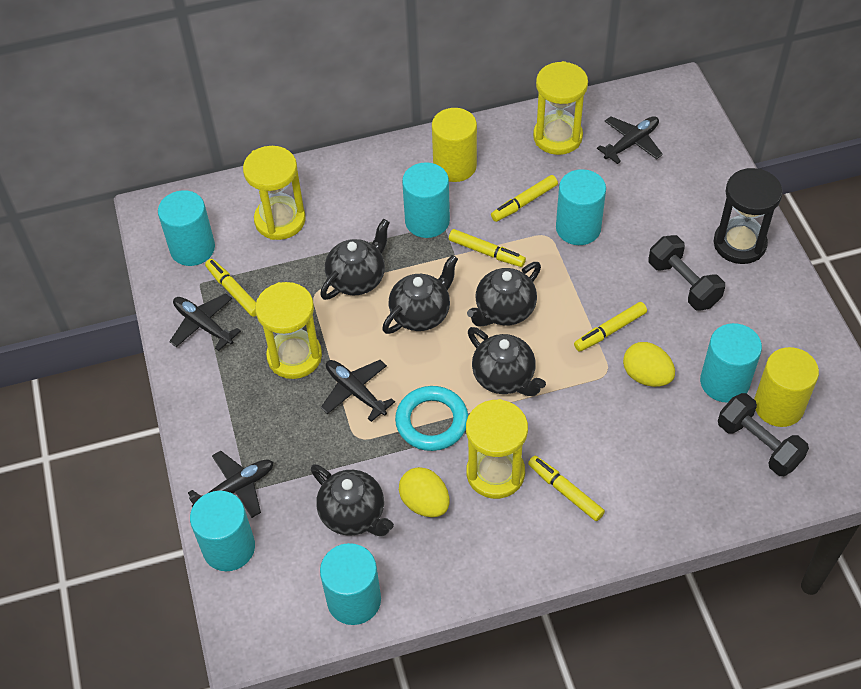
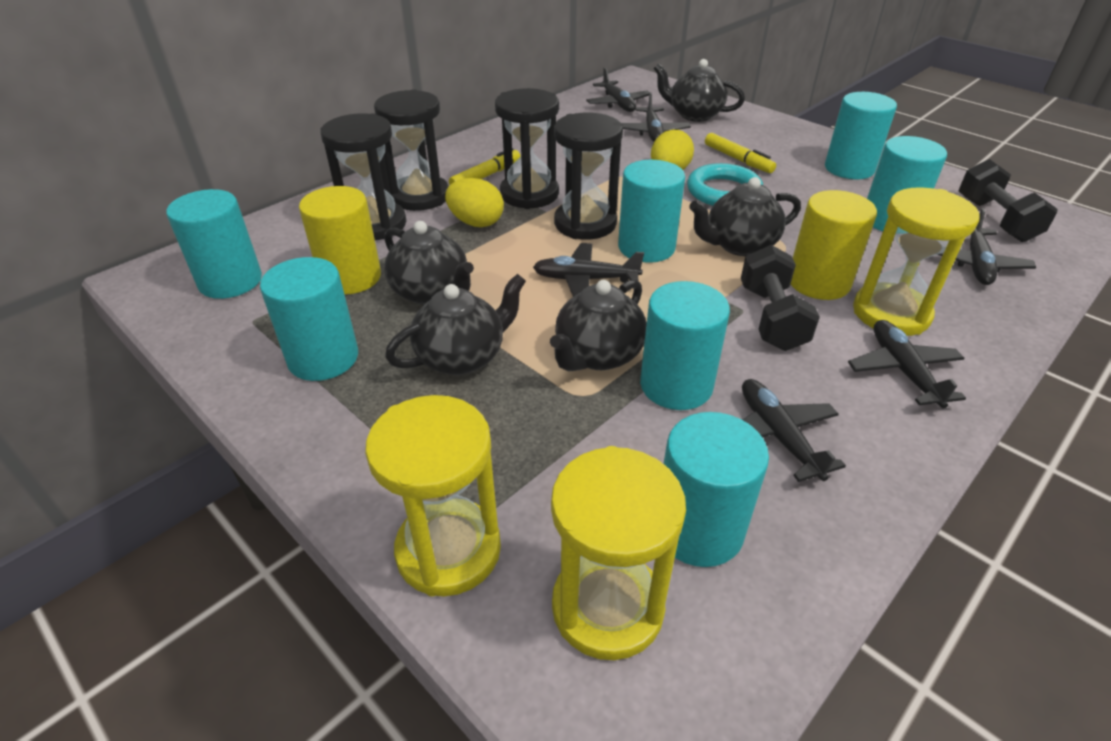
black hourglass: 1 -> 4
black plane: 4 -> 6
turquoise cylinder: 6 -> 7
yellow hourglass: 4 -> 3
yellow marker: 5 -> 2

